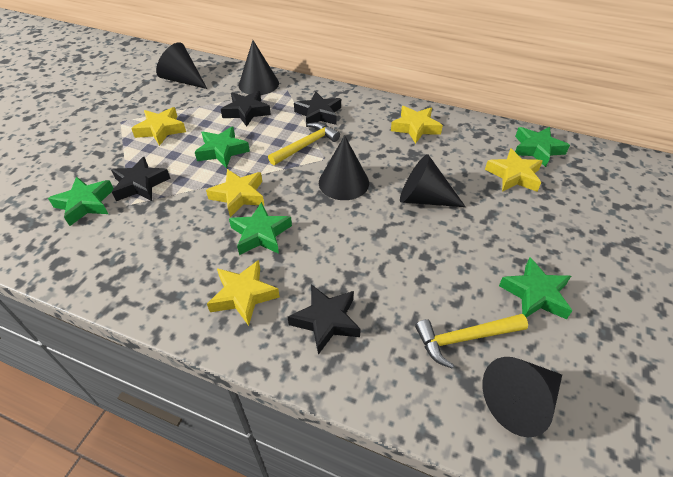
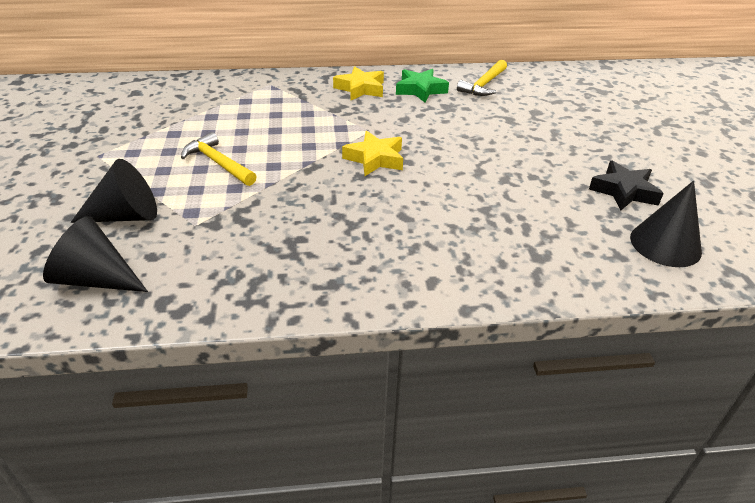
black cone: 5 -> 3
black star: 4 -> 1
green star: 5 -> 1
yellow star: 5 -> 2

